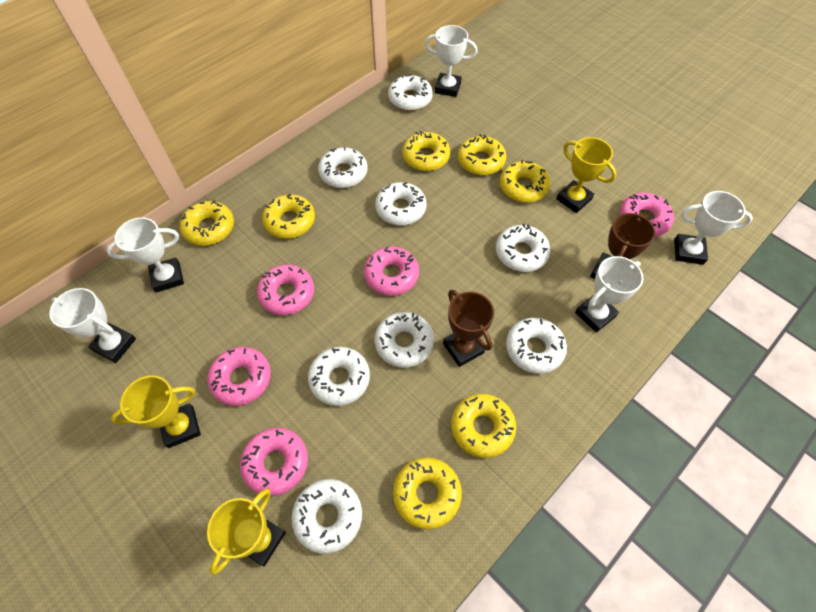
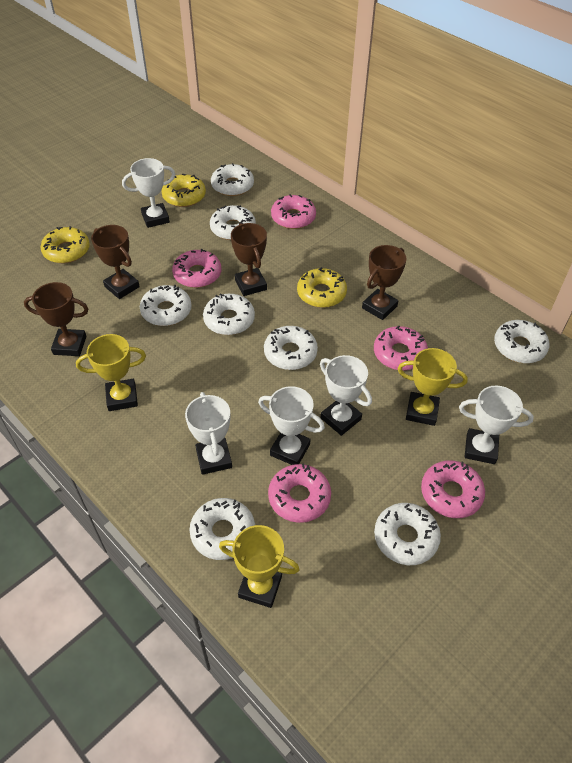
brown trophy: 2 -> 4
yellow donut: 7 -> 3

